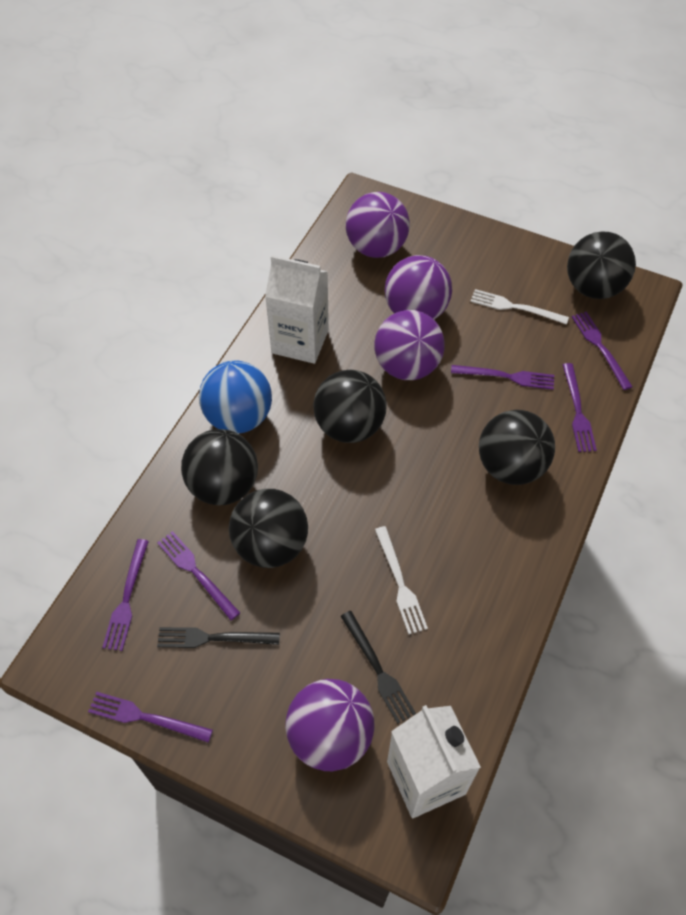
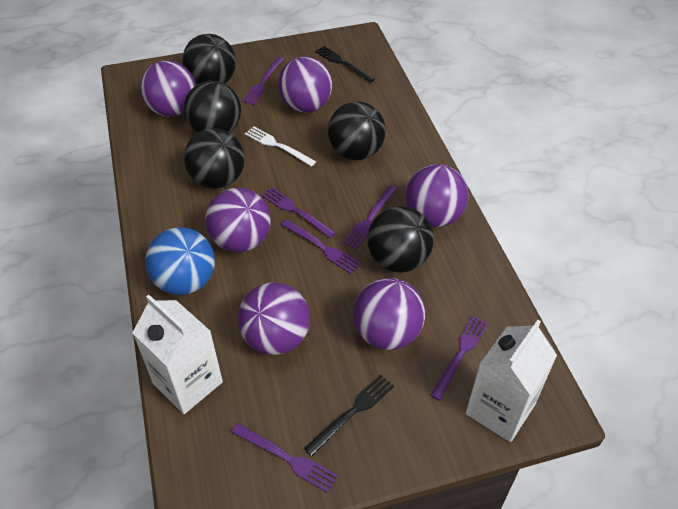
purple ball: 4 -> 6
white fork: 2 -> 1

